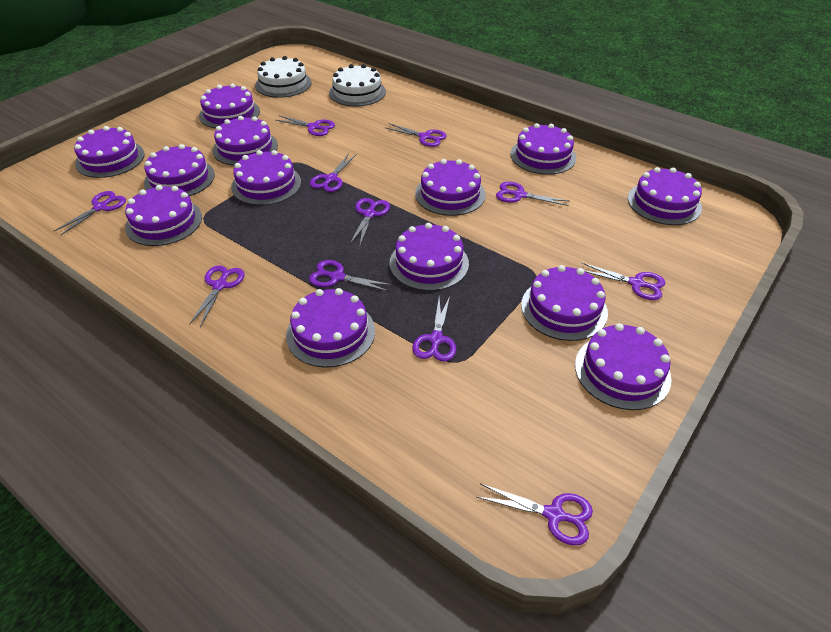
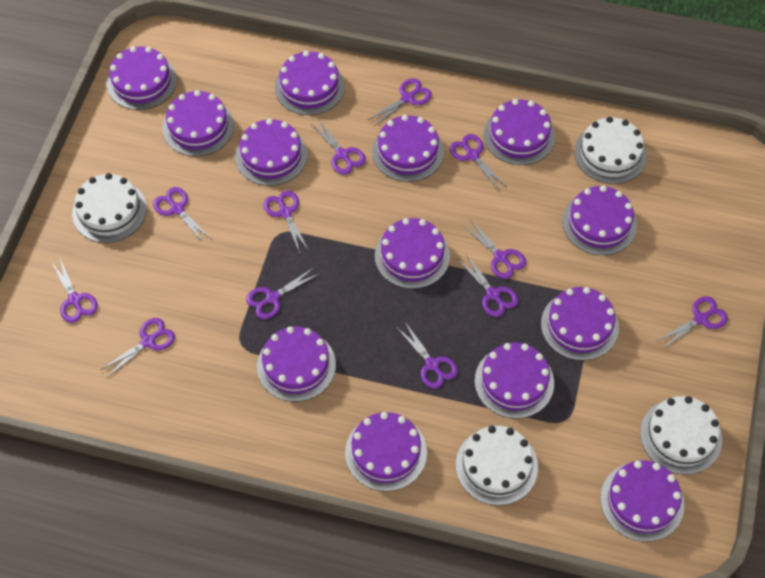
purple scissors: 11 -> 12
white cake: 2 -> 4

